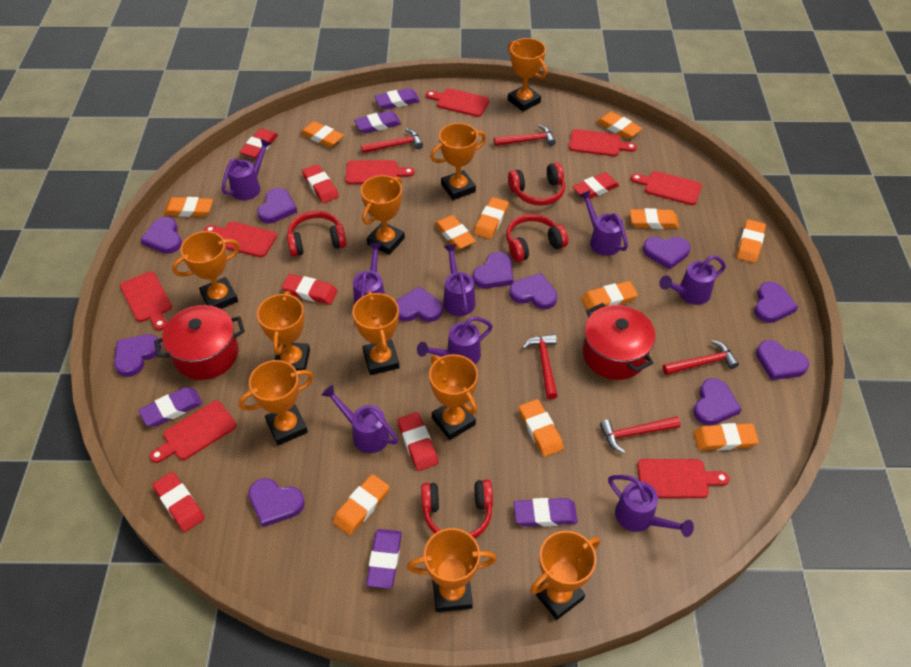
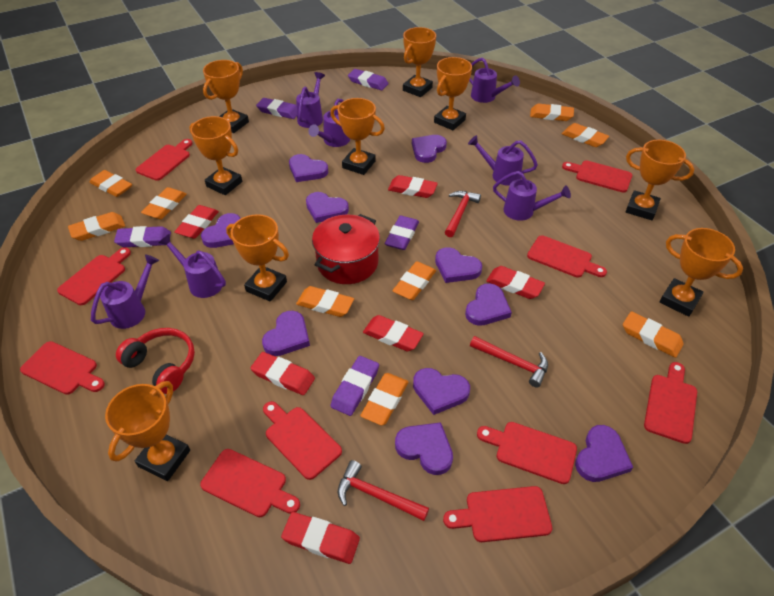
orange eraser: 11 -> 9
orange trophy: 10 -> 9
purple heart: 11 -> 10
purple watering can: 8 -> 7
red cutting board: 8 -> 10
red hammer: 5 -> 3
red headphones: 4 -> 1
red pot: 2 -> 1

